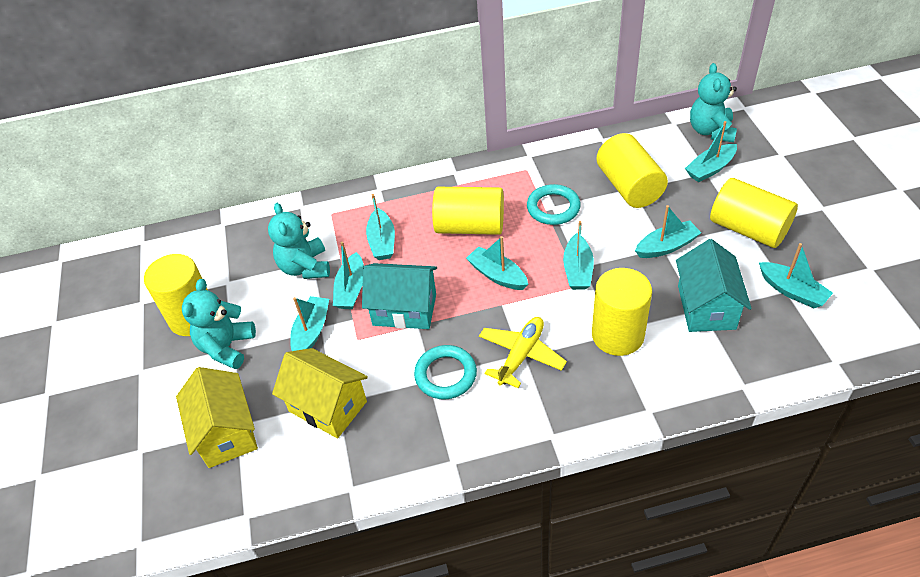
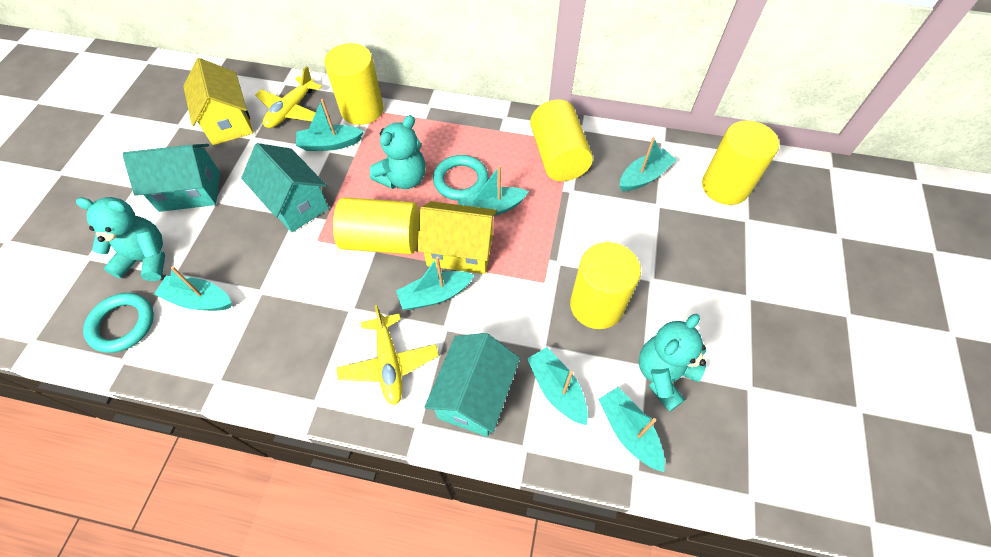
turquoise boat: 8 -> 7
turquoise house: 2 -> 3
yellow plane: 1 -> 2

